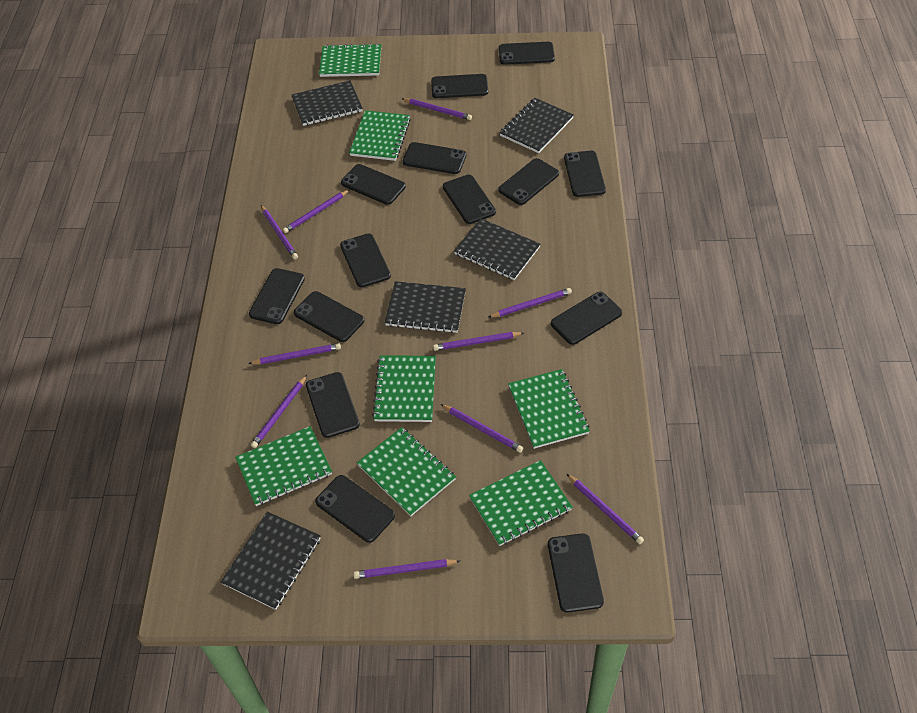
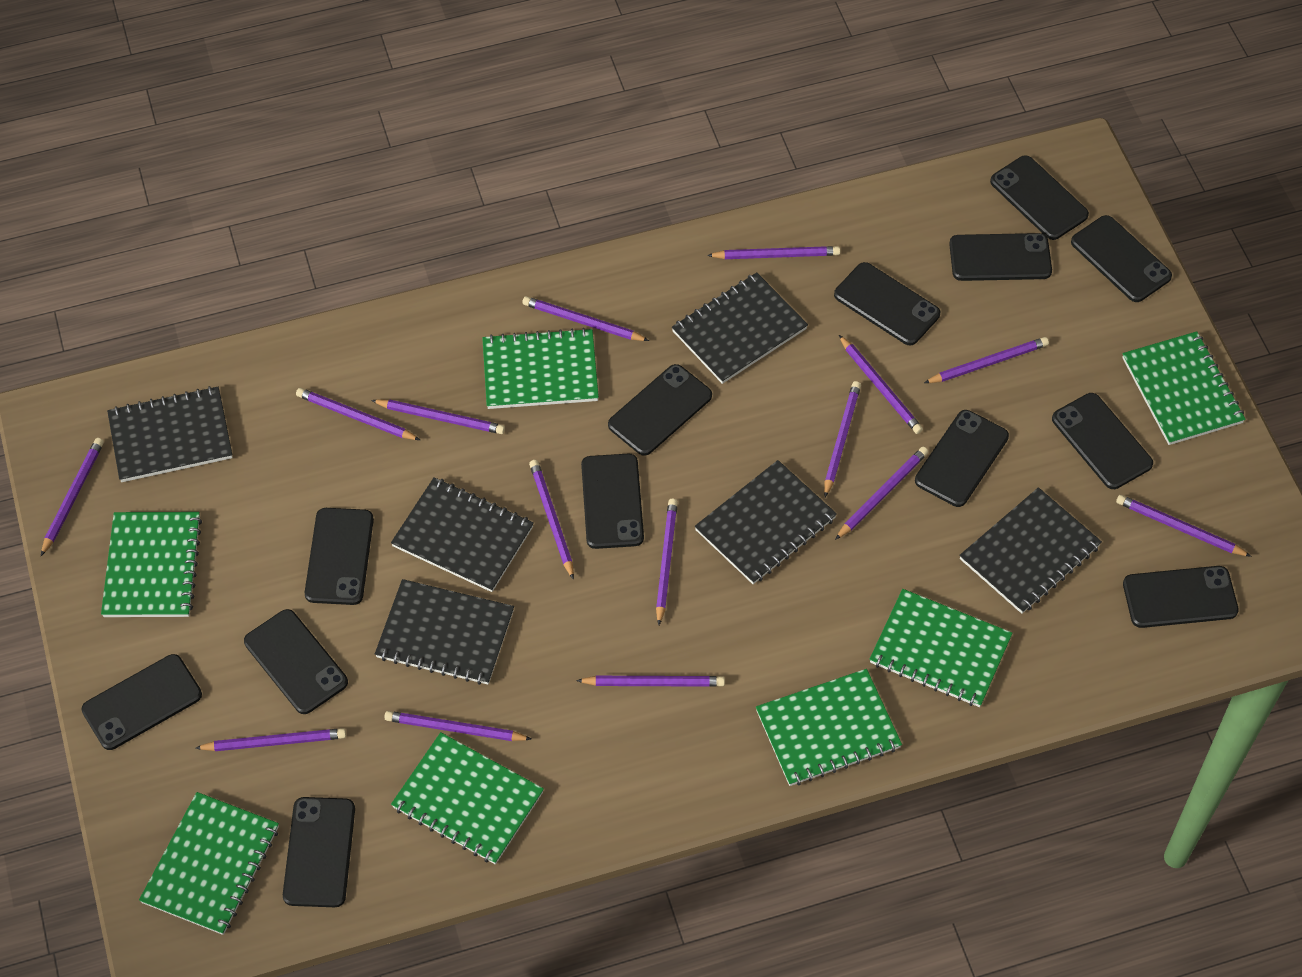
black notebook: 5 -> 6
black phone: 14 -> 13
purple pencil: 10 -> 15

